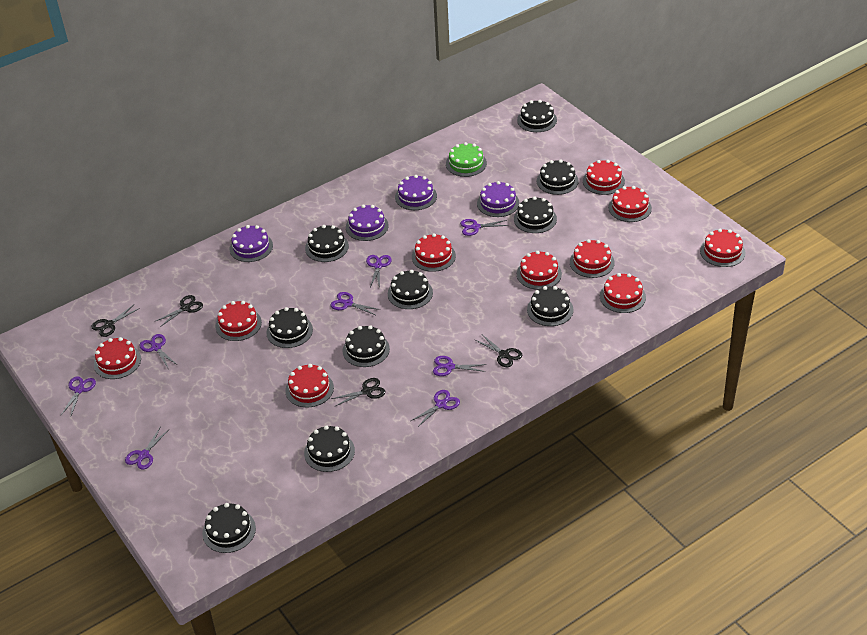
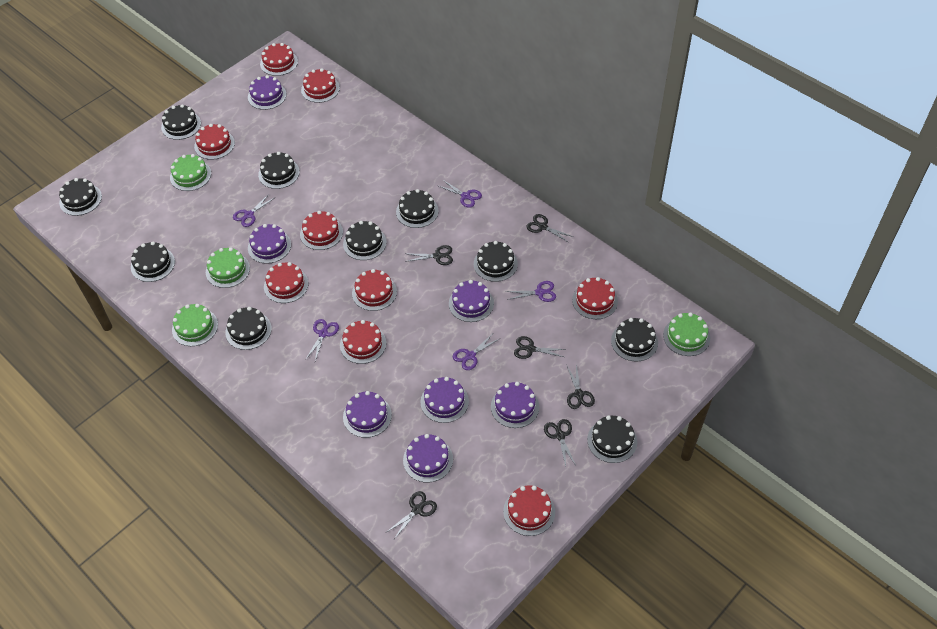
black scissors: 4 -> 6
green cake: 1 -> 4
purple cake: 4 -> 7
purple scissors: 8 -> 5
red cake: 10 -> 9

